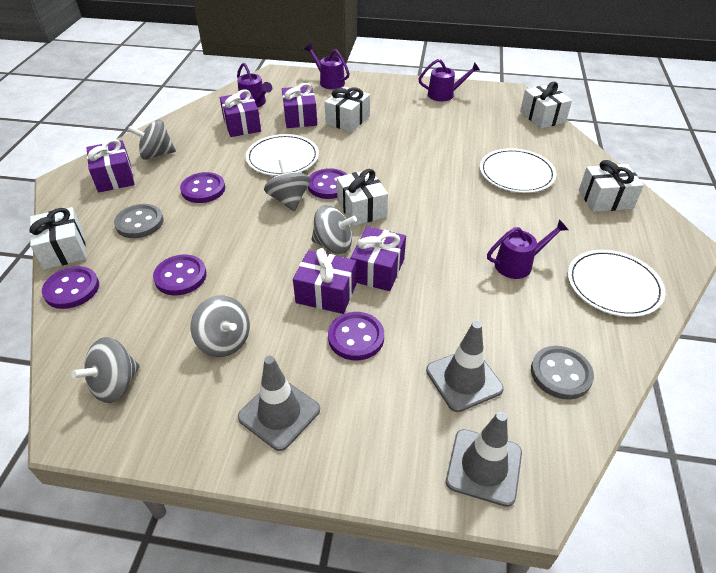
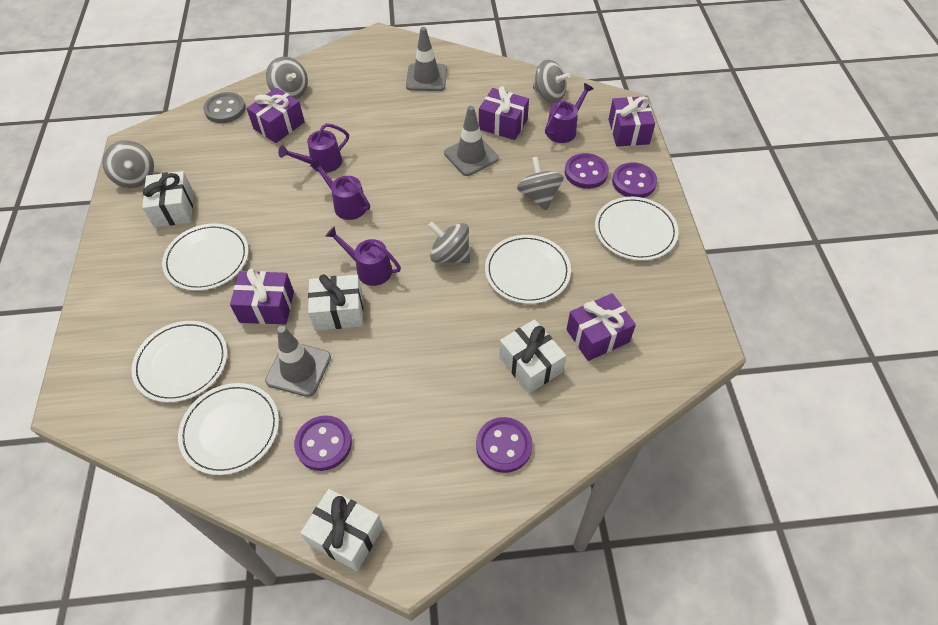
grey button: 2 -> 1
purple button: 5 -> 4
white gift: 5 -> 4
white plate: 3 -> 5

